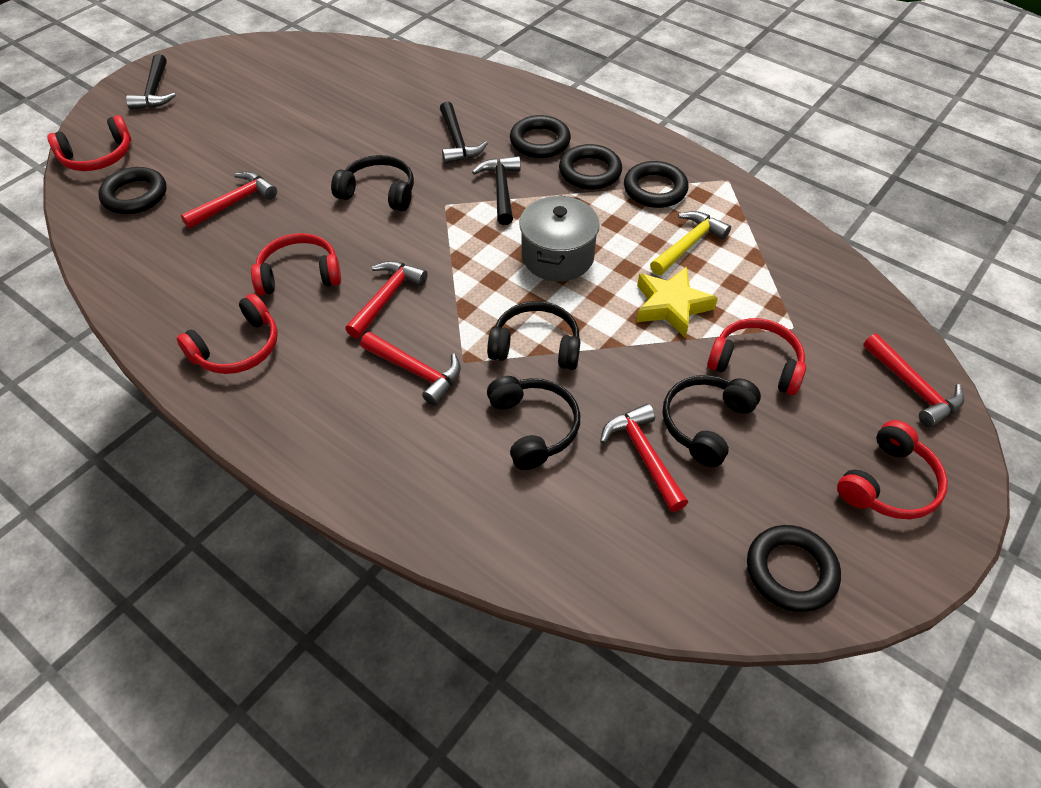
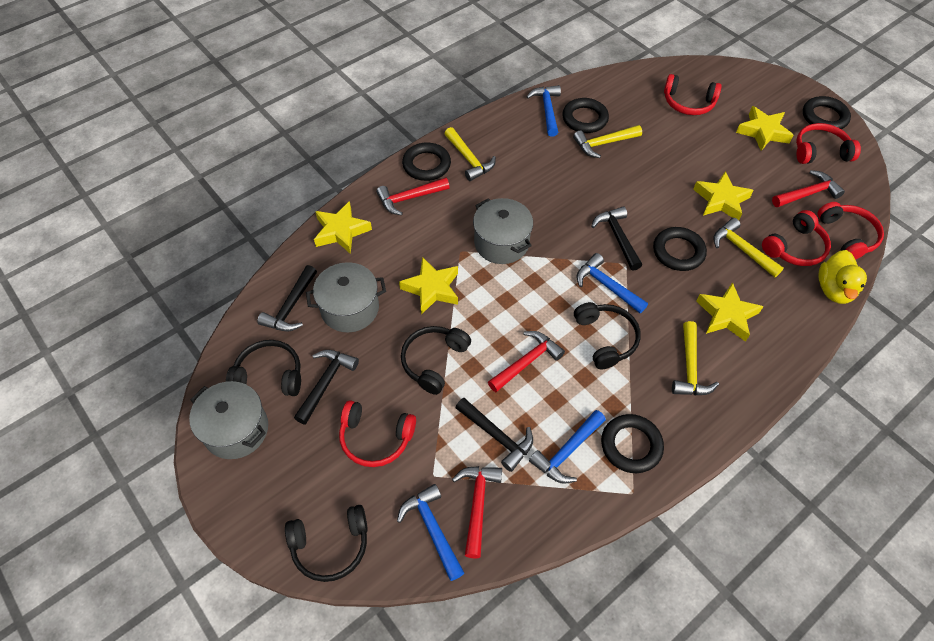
black hammer: 3 -> 4
blue hammer: 0 -> 4
grey pot: 1 -> 3
red hammer: 5 -> 4
yellow duck: 0 -> 1
yellow hammer: 1 -> 4
yellow star: 1 -> 5

